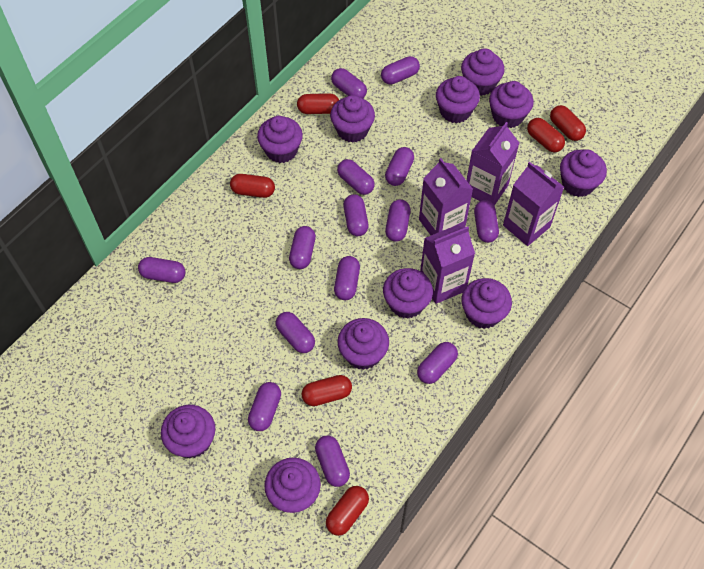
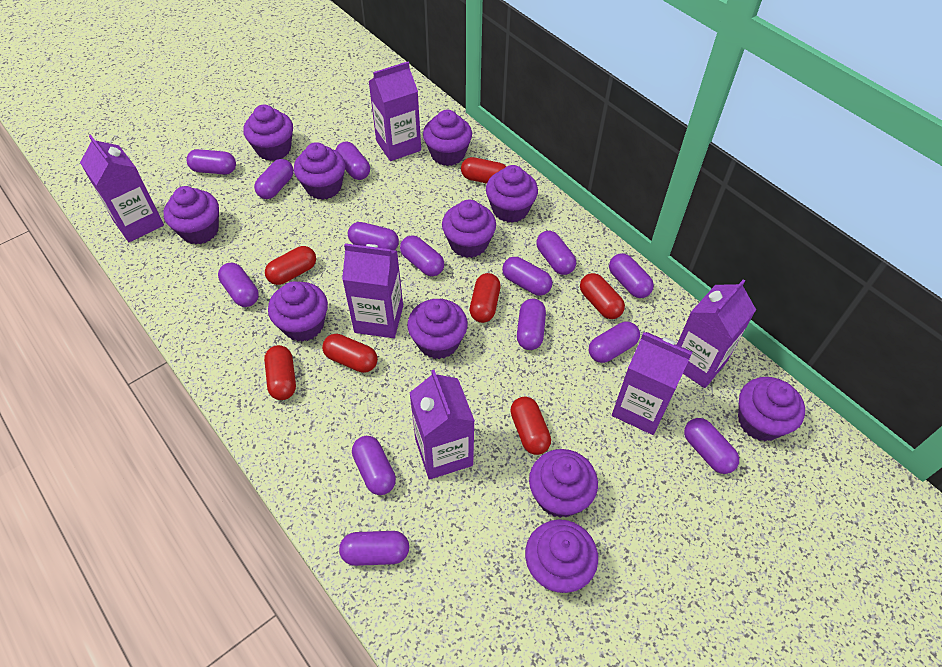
purple carton: 4 -> 6
red capsule: 6 -> 7

